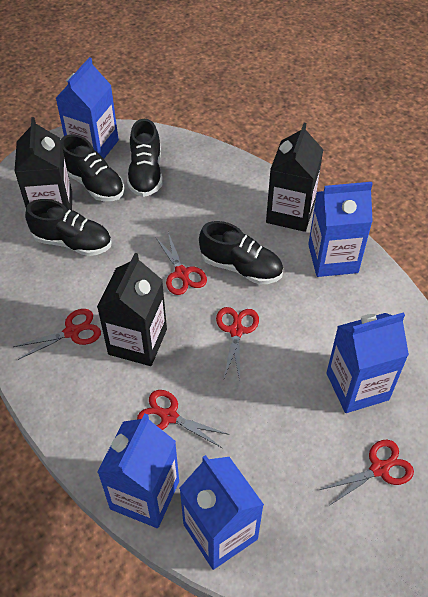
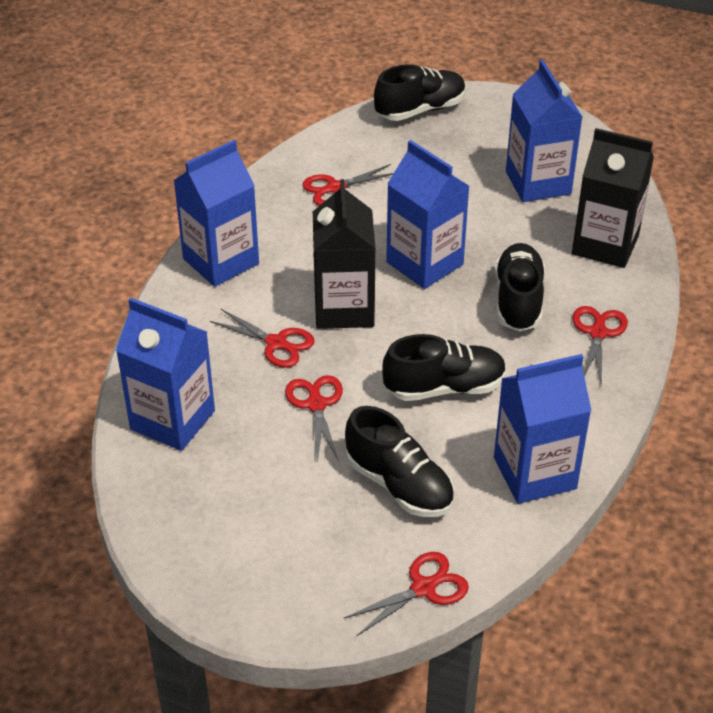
black carton: 3 -> 2

